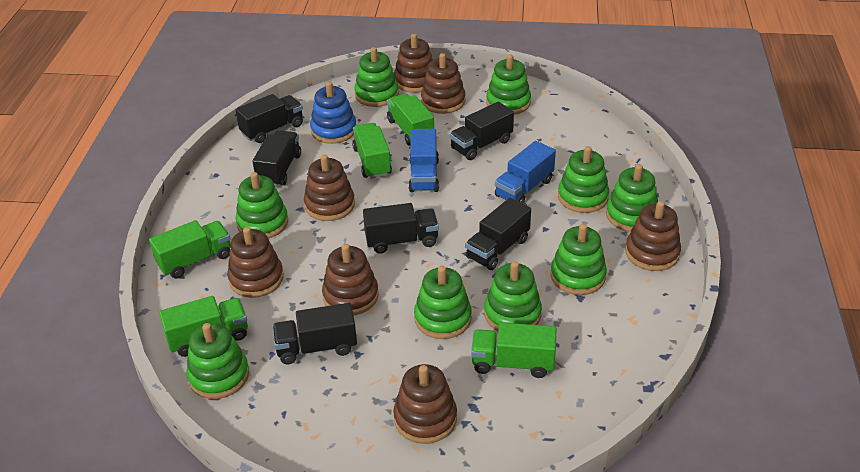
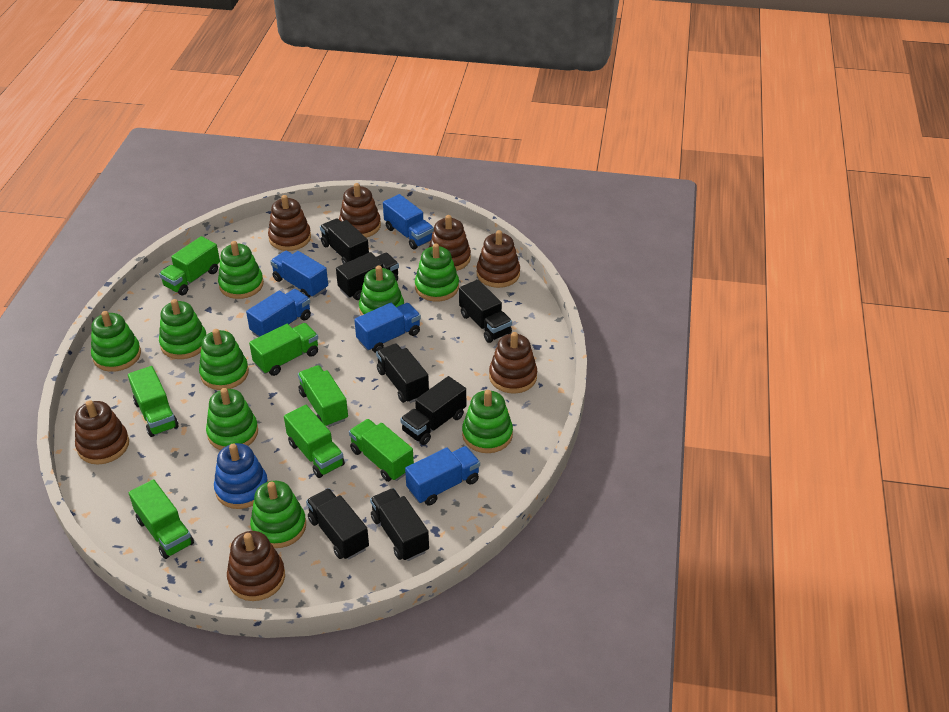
black truck: 6 -> 7
blue truck: 2 -> 5
green truck: 5 -> 7

